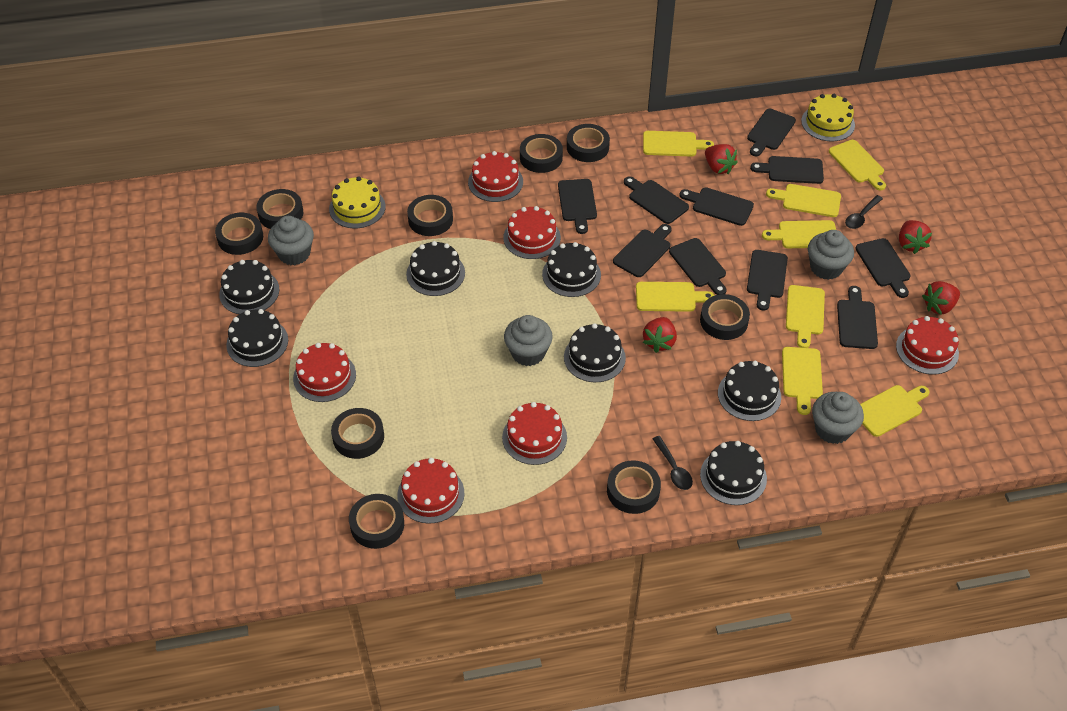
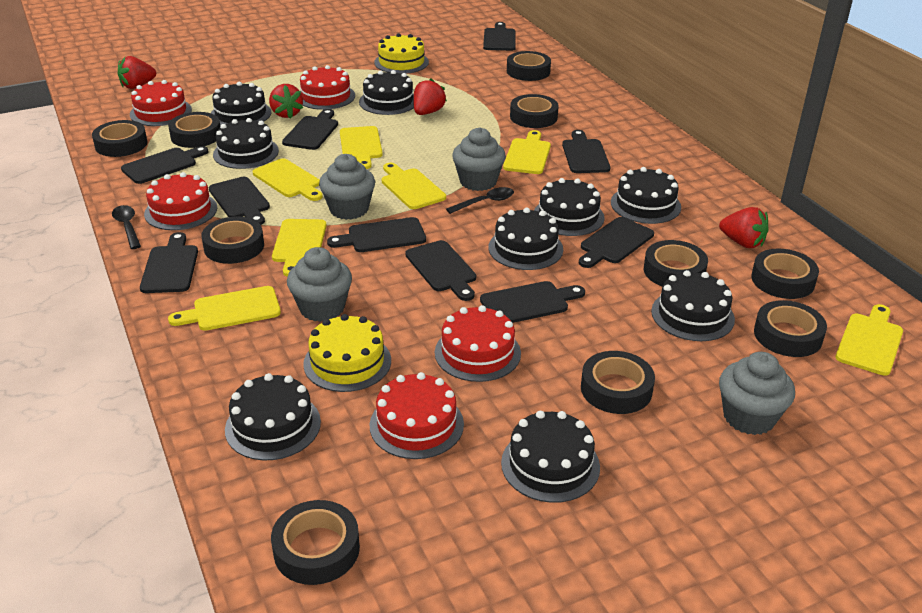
black cake: 7 -> 9
black tape: 9 -> 10
red cake: 6 -> 5
yellow cutting board: 8 -> 7

